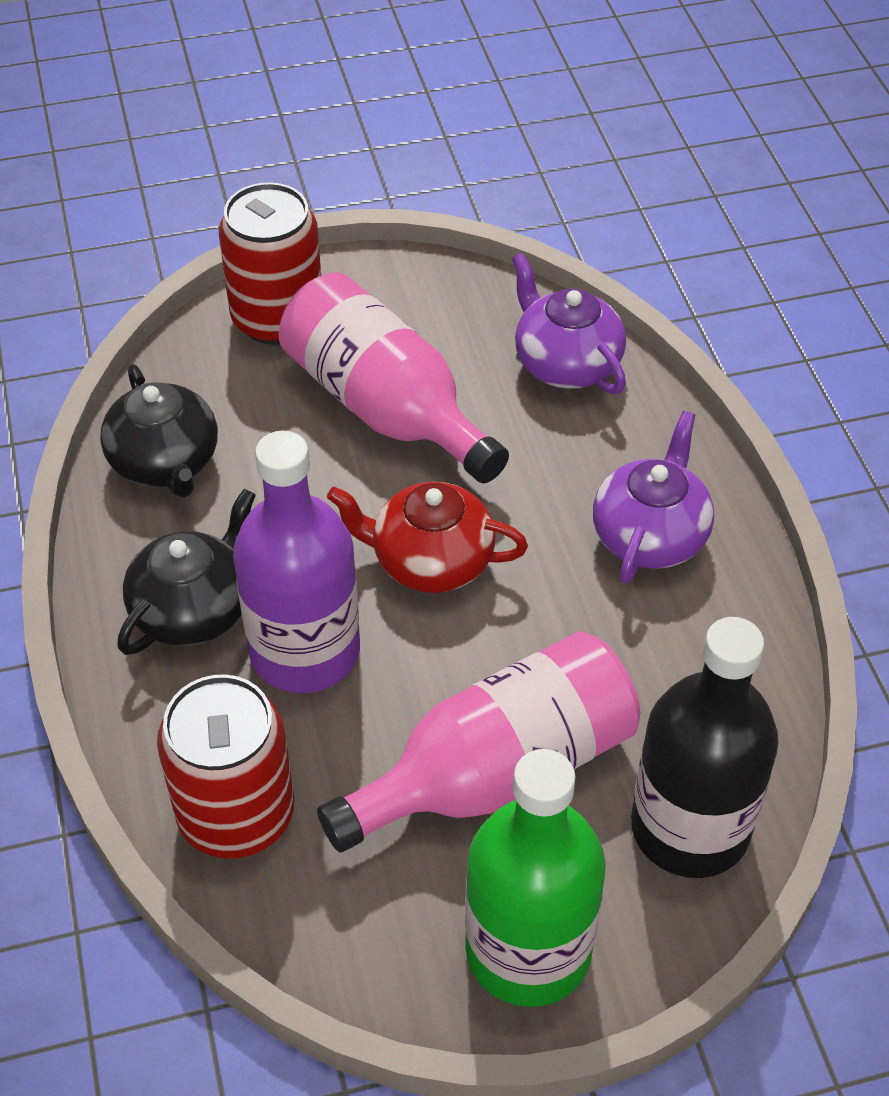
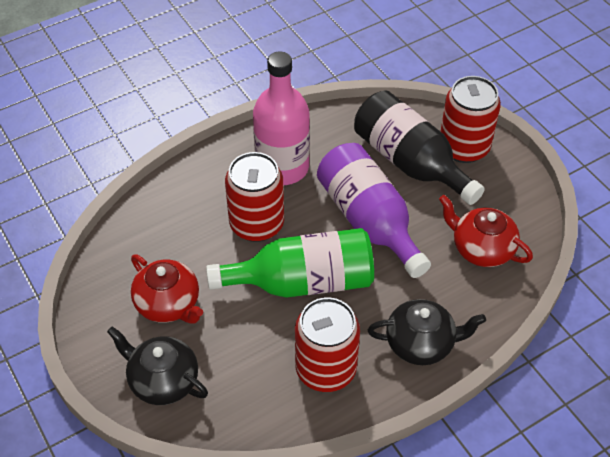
pink bottle: 2 -> 1
purple teapot: 2 -> 0
red can: 2 -> 3
red teapot: 1 -> 2

